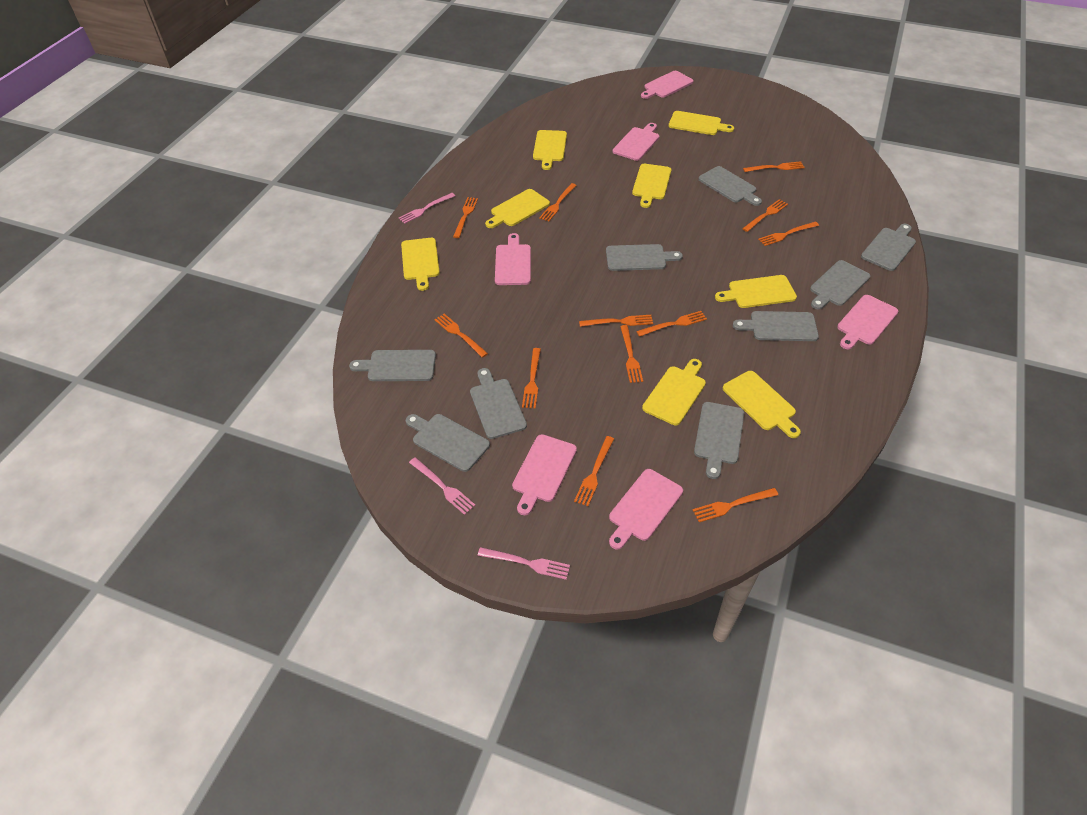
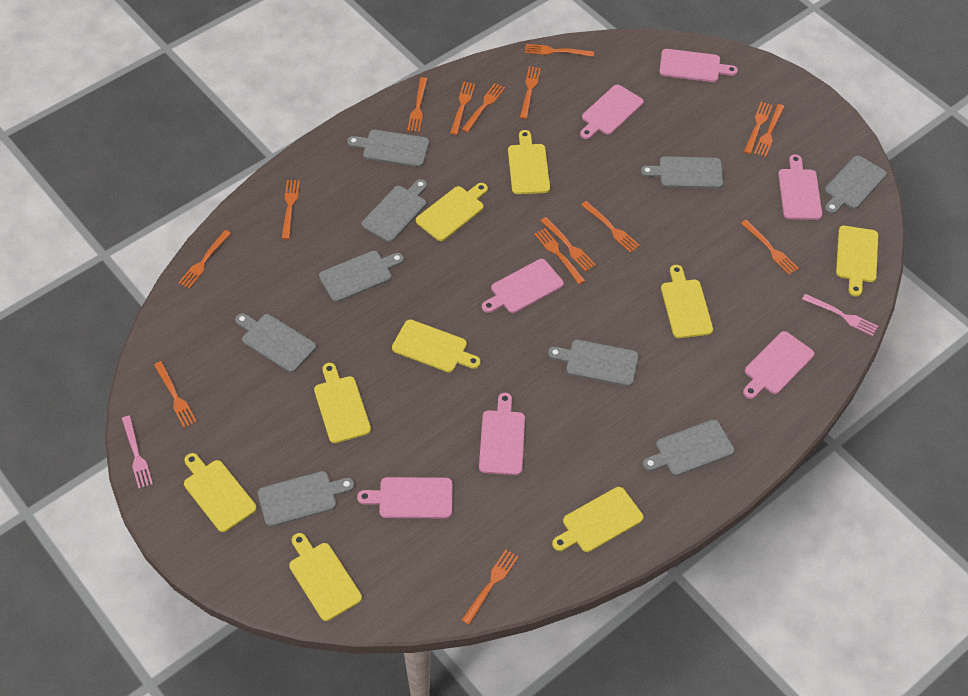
orange fork: 12 -> 15
pink cutting board: 6 -> 7
pink fork: 3 -> 2
yellow cutting board: 8 -> 9

